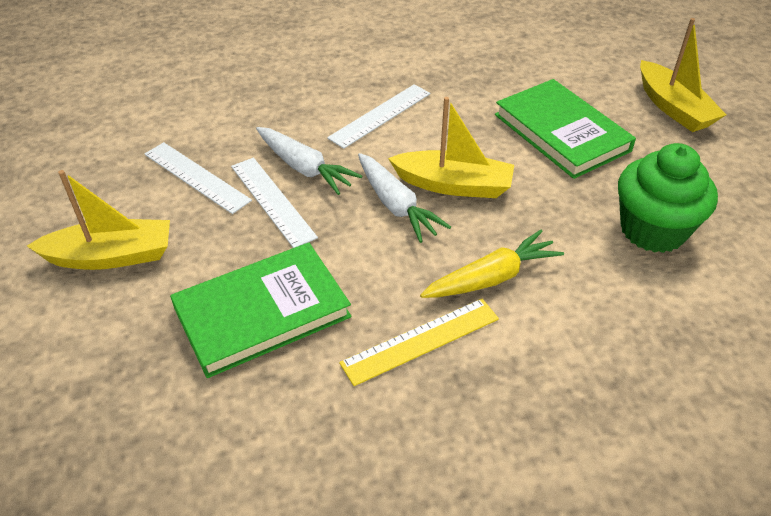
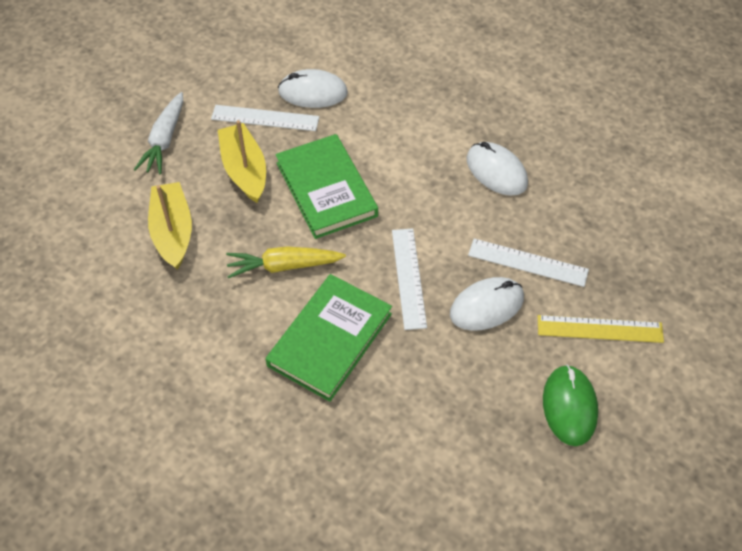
green cupcake: 1 -> 0
green mouse: 0 -> 1
white carrot: 2 -> 1
white mouse: 0 -> 3
yellow boat: 3 -> 2

